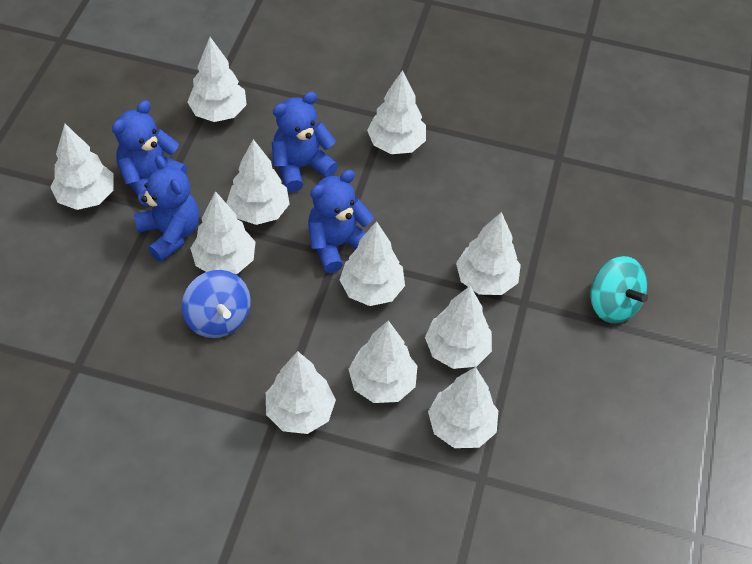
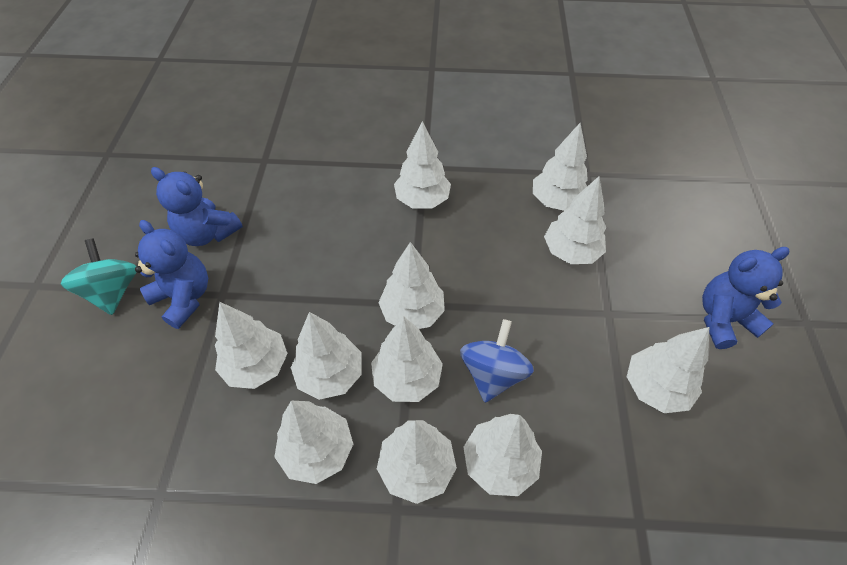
blue teddy bear: 4 -> 3

